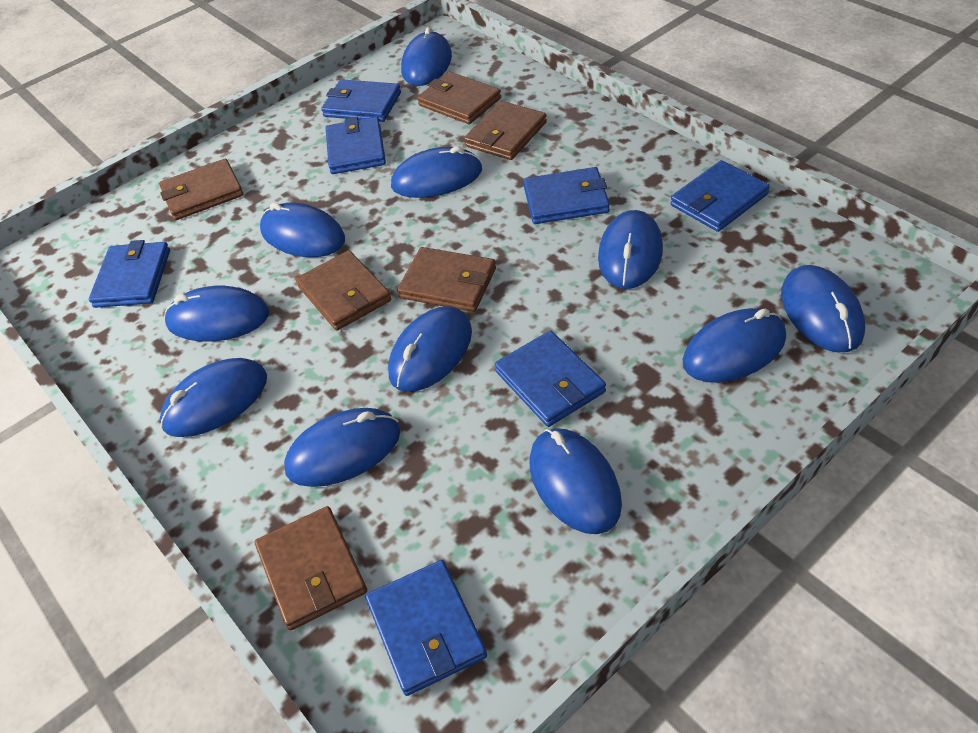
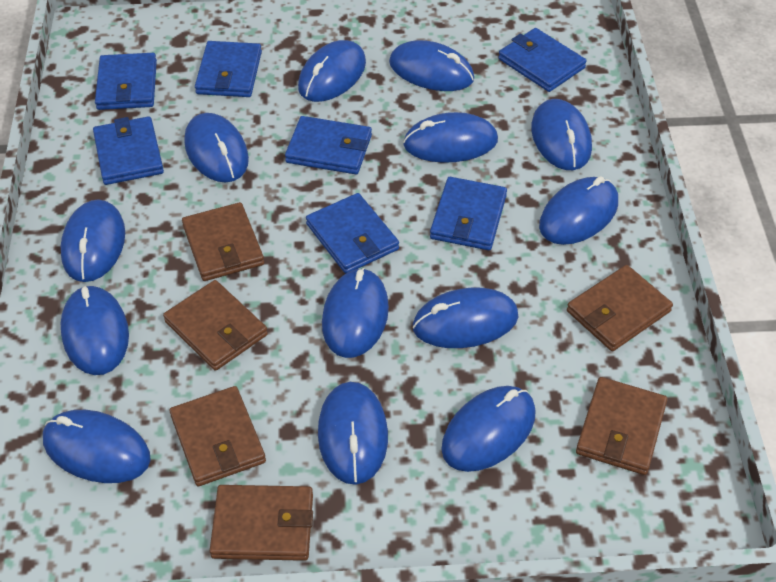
blue mouse: 11 -> 13

